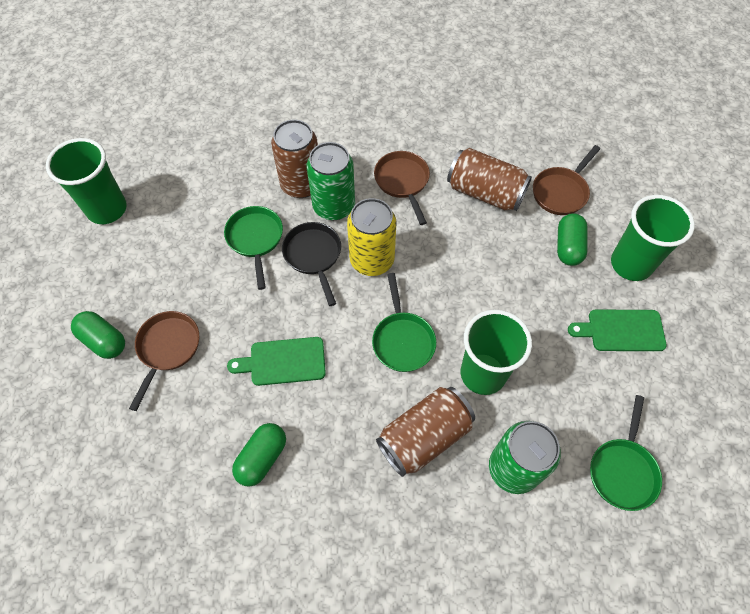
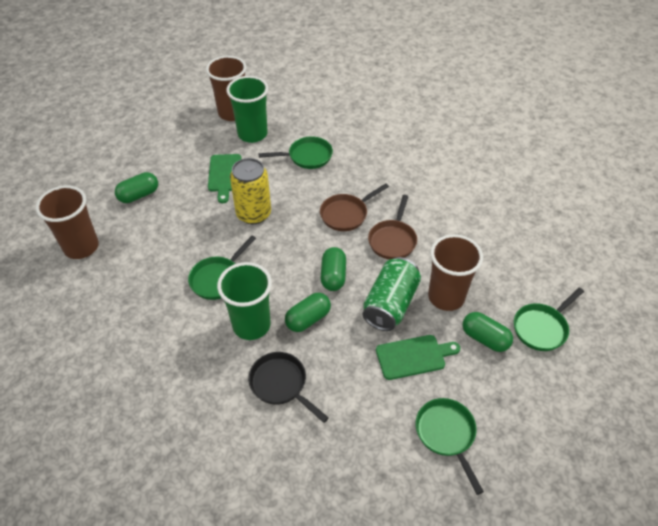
brown can: 3 -> 0
brown cup: 0 -> 3
brown pan: 3 -> 2
green can: 2 -> 1
green capsule: 3 -> 4
green cup: 3 -> 2
green pan: 3 -> 4

